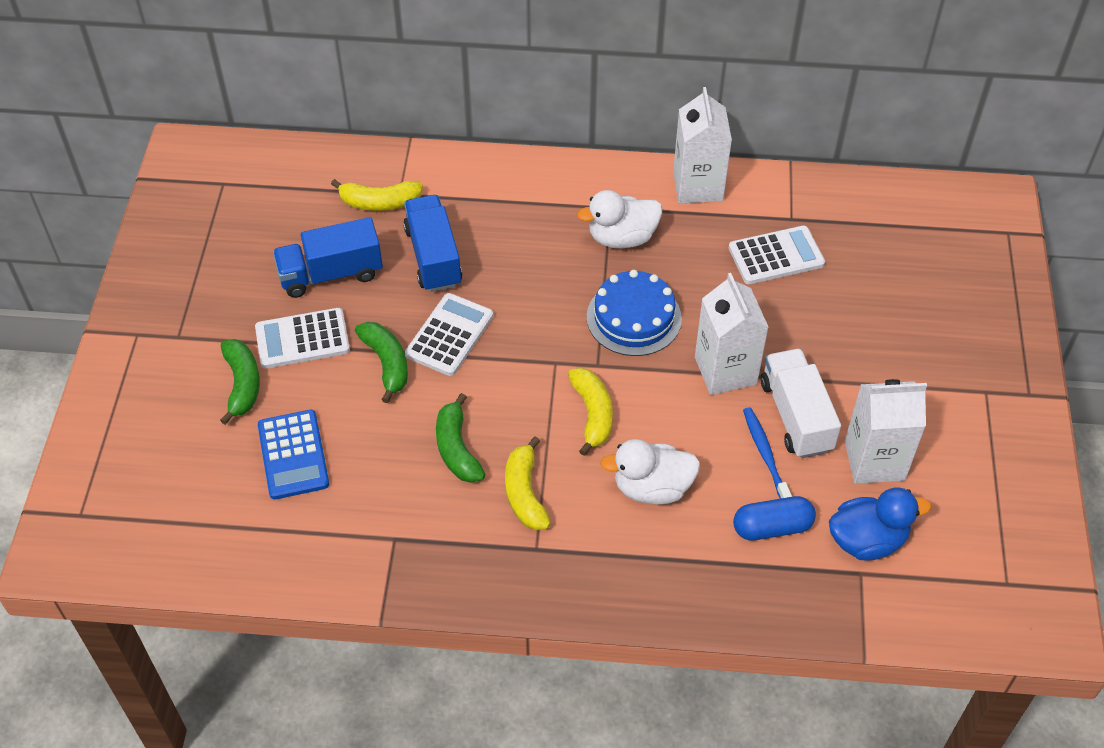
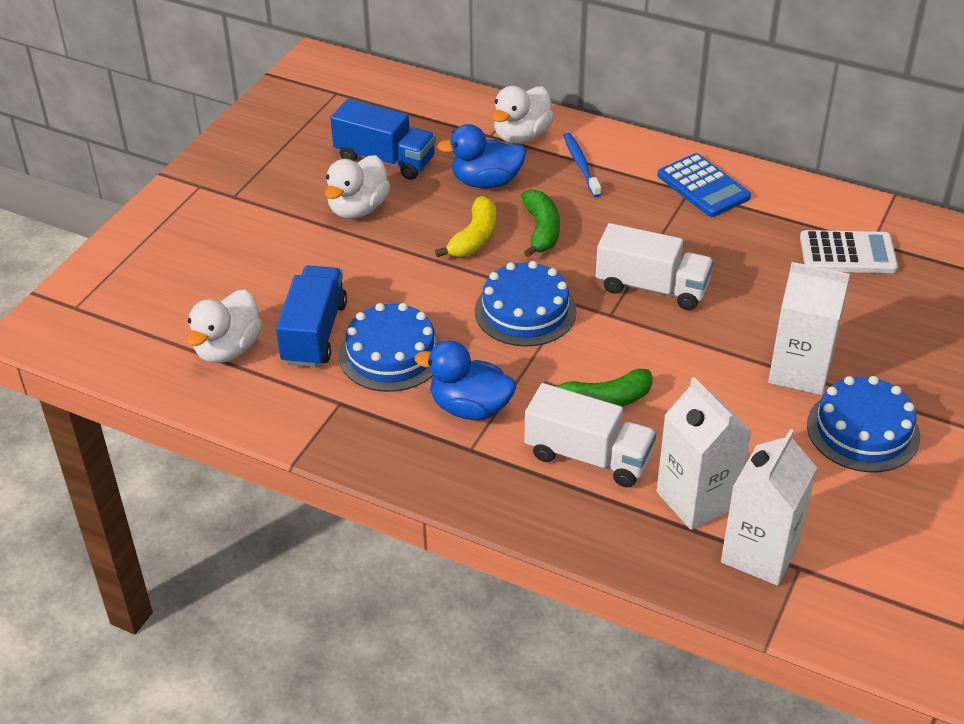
blue cake: 1 -> 3
blue capsule: 1 -> 0
blue duck: 1 -> 2
green banana: 3 -> 2
white calculator: 3 -> 1
white duck: 2 -> 3
white truck: 1 -> 2
yellow banana: 3 -> 1

